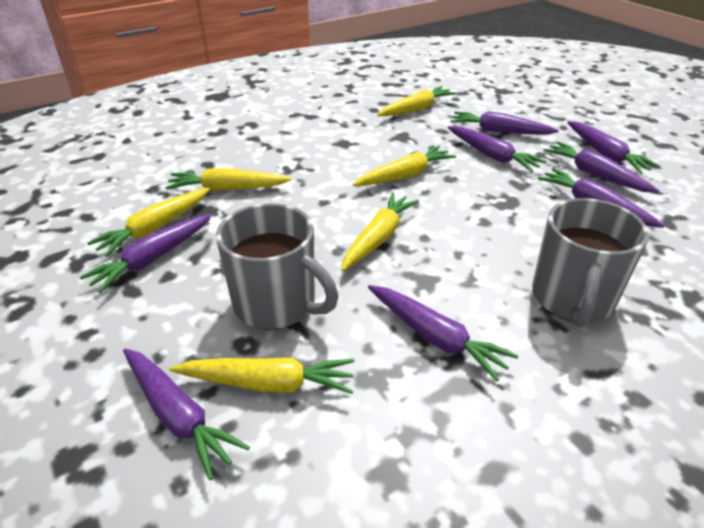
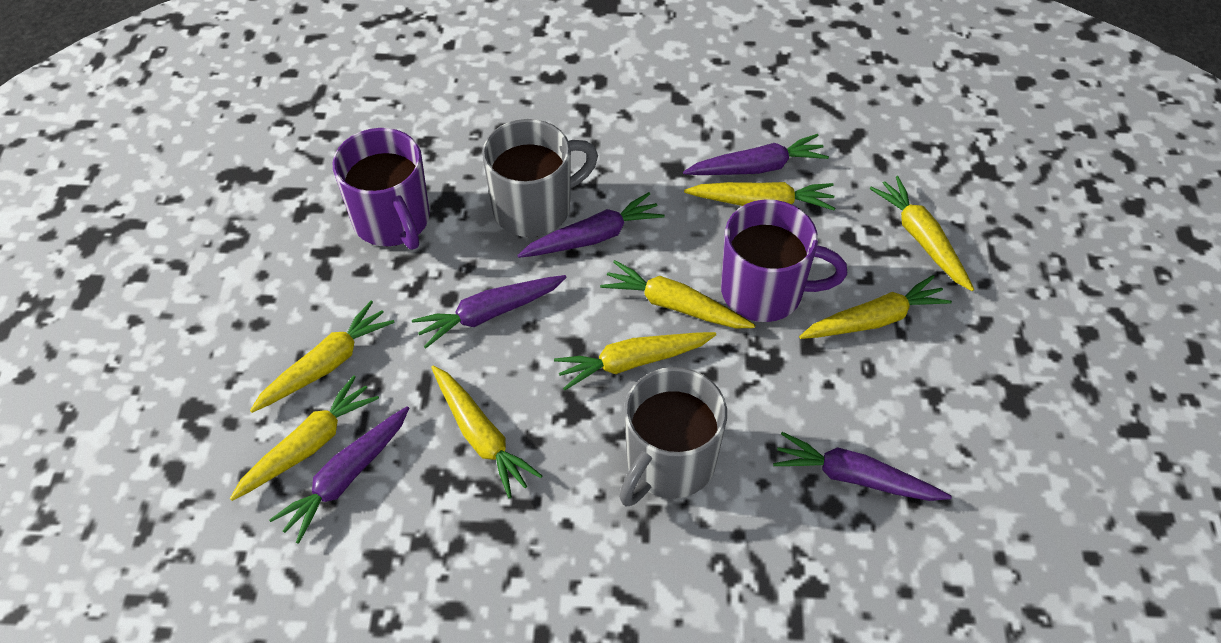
purple carrot: 8 -> 5
purple mug: 0 -> 2
yellow carrot: 6 -> 8

